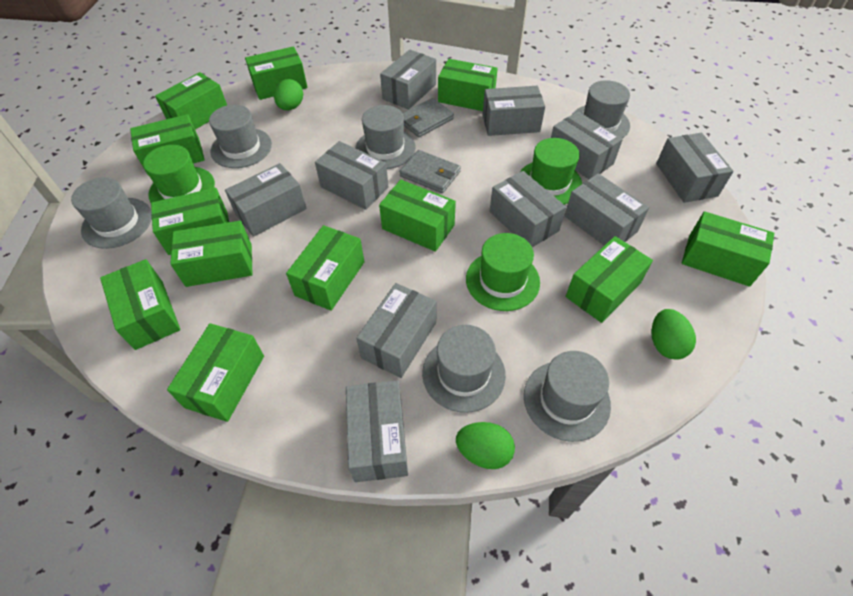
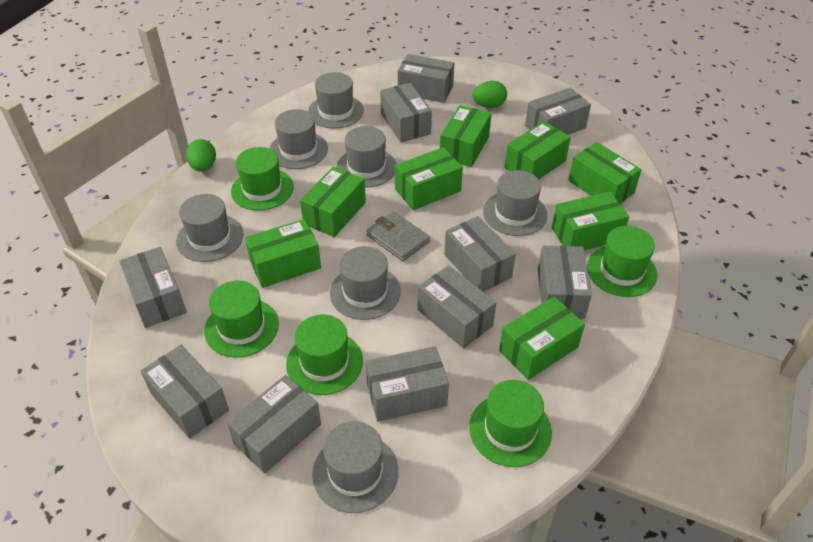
green box: 12 -> 8
green egg: 3 -> 2
green hat: 3 -> 5
grey hat: 6 -> 7
grey wallet: 2 -> 1

